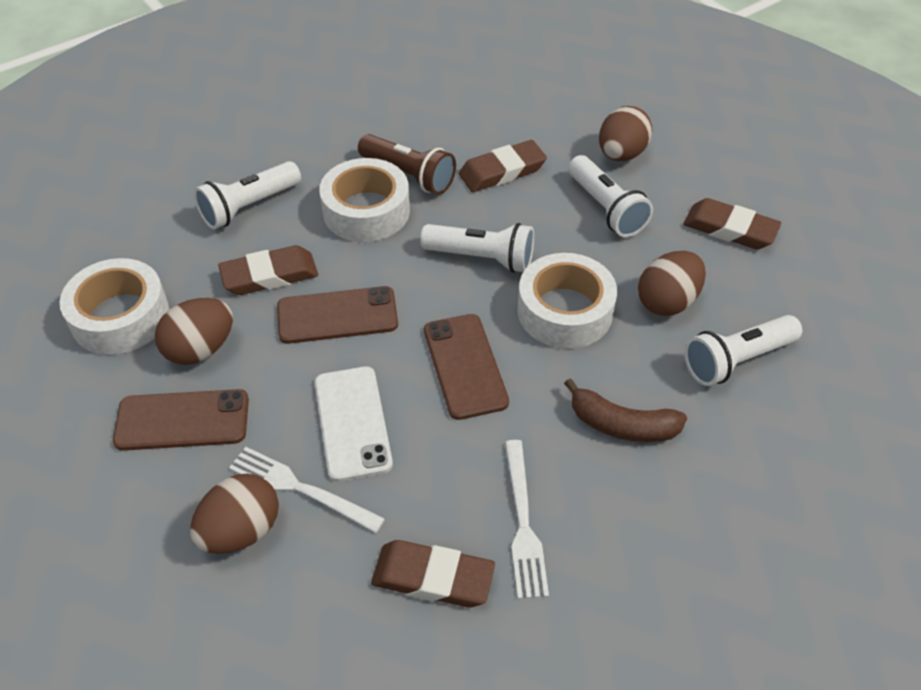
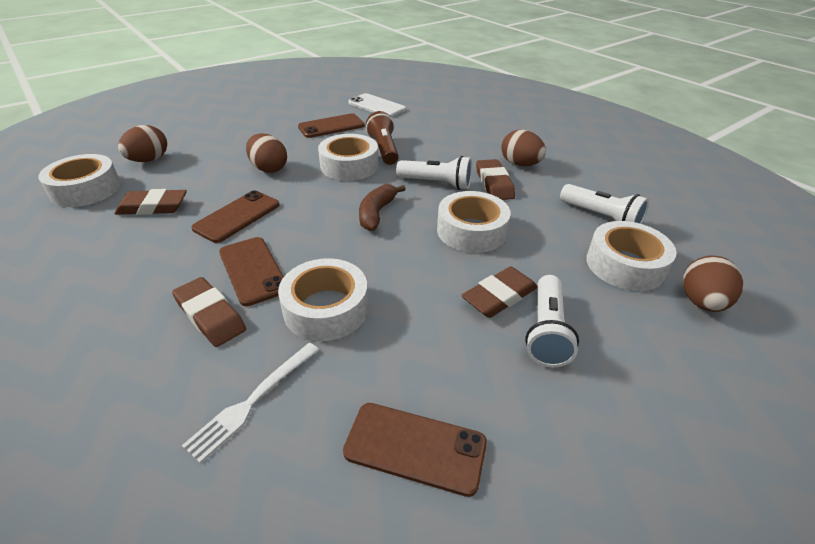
brown phone: 3 -> 4
white flashlight: 4 -> 3
white fork: 2 -> 1
white tape: 3 -> 5

